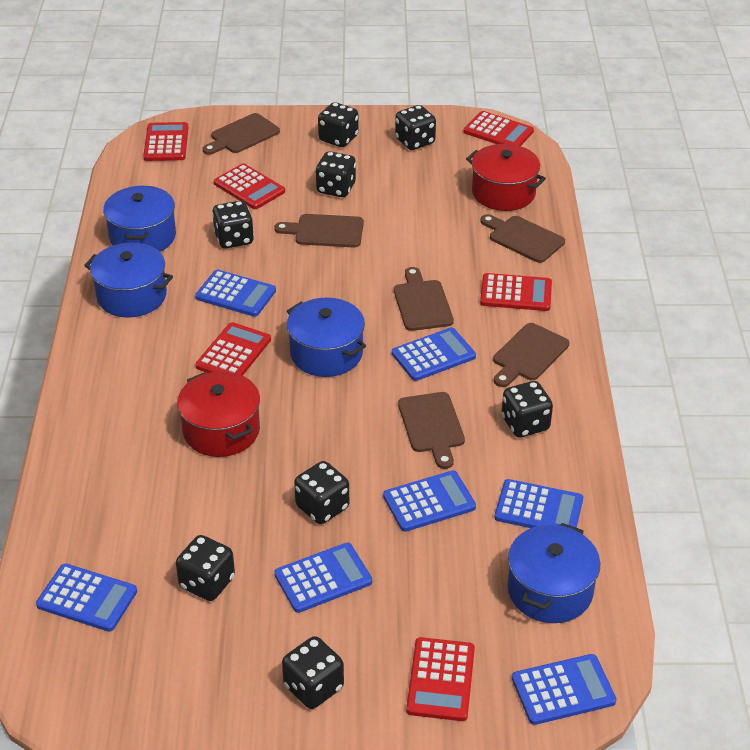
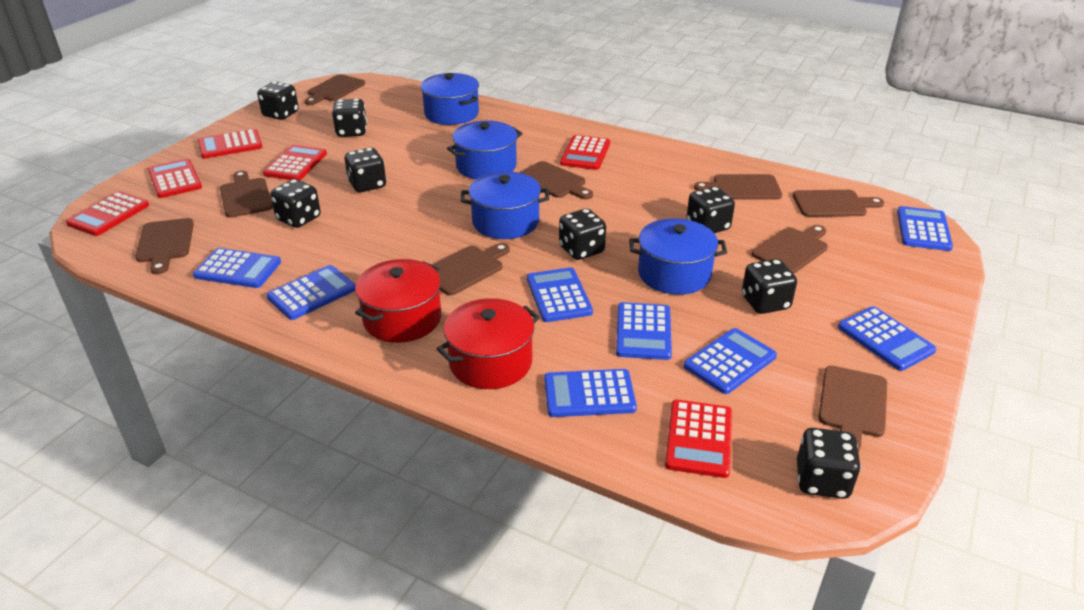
blue calculator: 7 -> 8
brown cutting board: 6 -> 9

